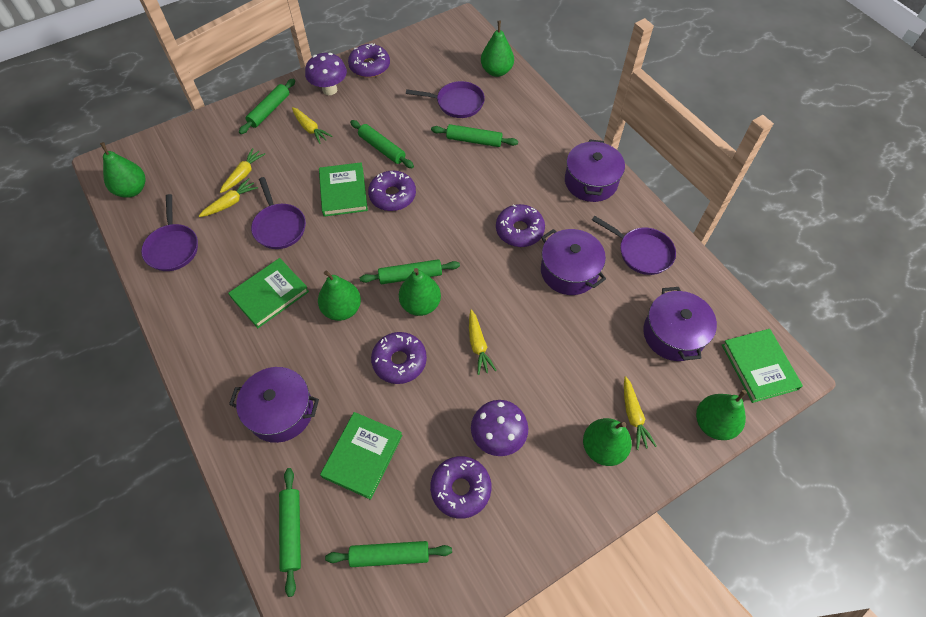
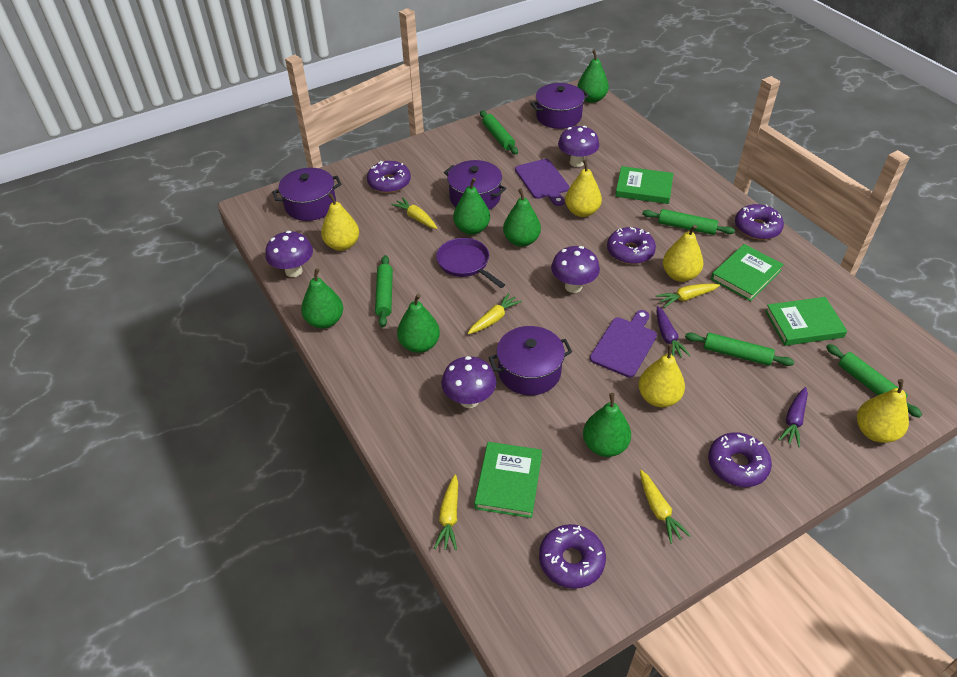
green rolling pin: 6 -> 5
purple carrot: 0 -> 2
purple cutting board: 0 -> 2
purple mushroom: 2 -> 4
purple pan: 4 -> 1
yellow pear: 0 -> 5

